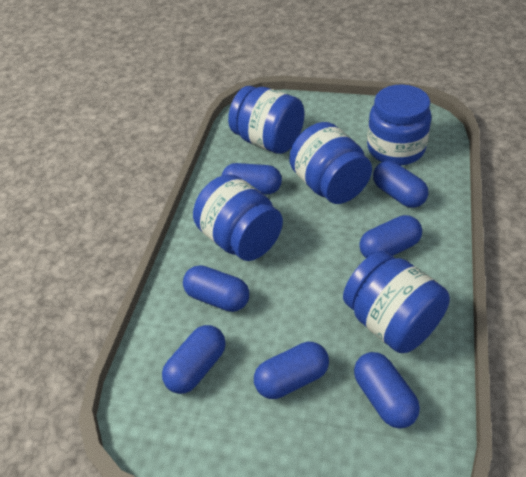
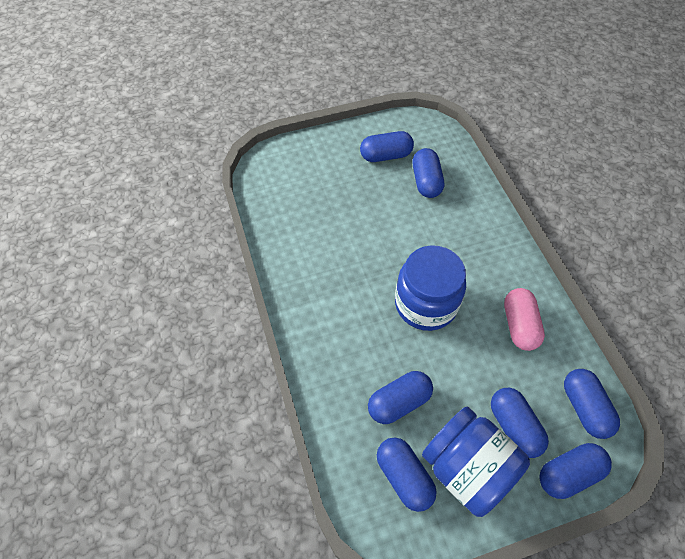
blue jar: 5 -> 2
pink capsule: 0 -> 1

